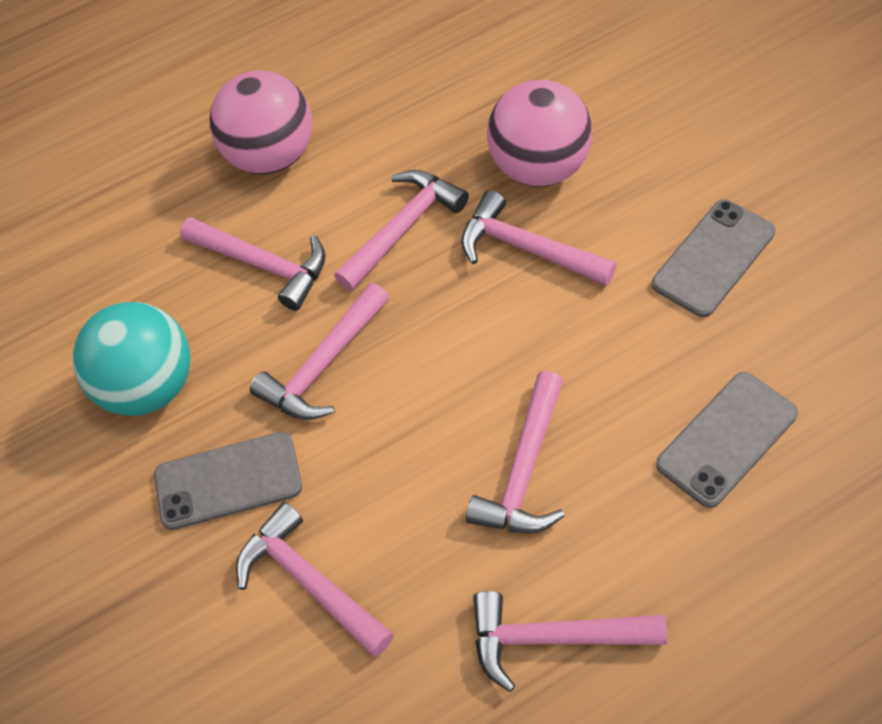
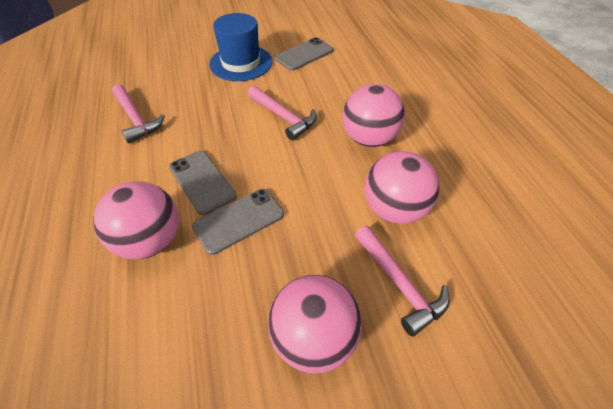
blue hat: 0 -> 1
pink ball: 2 -> 4
pink hammer: 7 -> 3
turquoise ball: 1 -> 0

